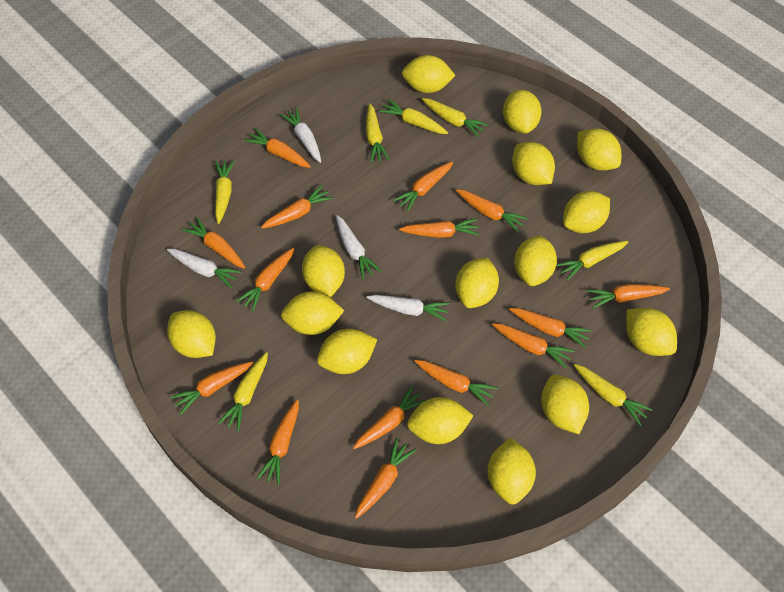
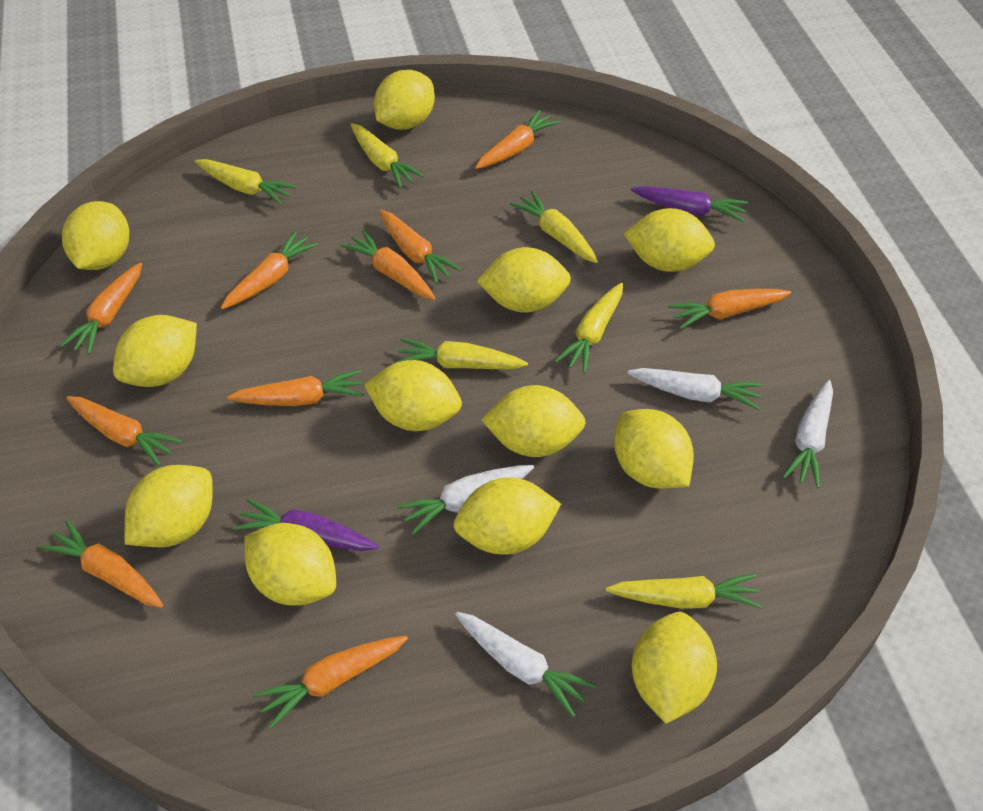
orange carrot: 15 -> 10
purple carrot: 0 -> 2
yellow carrot: 7 -> 6
yellow lemon: 15 -> 12

